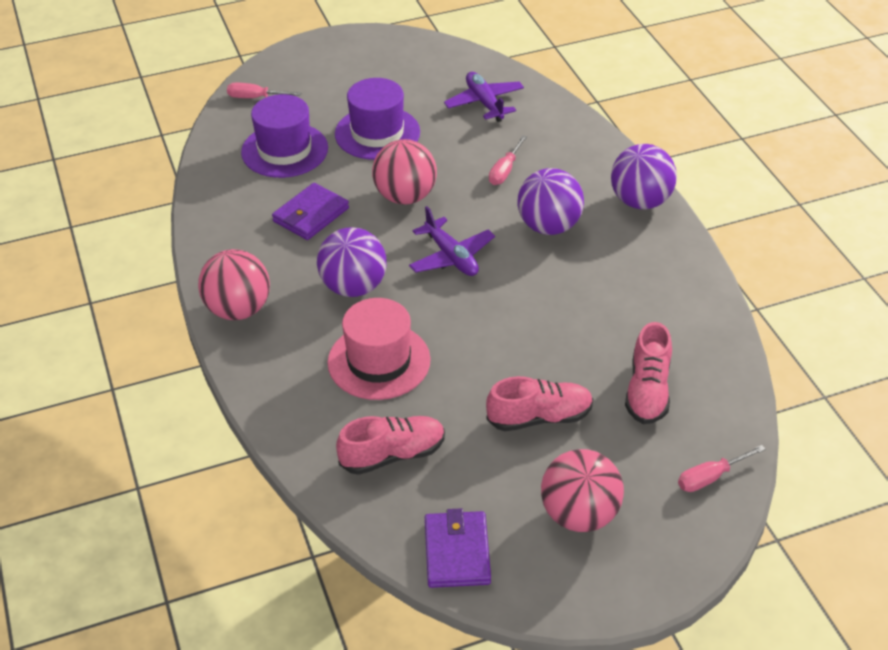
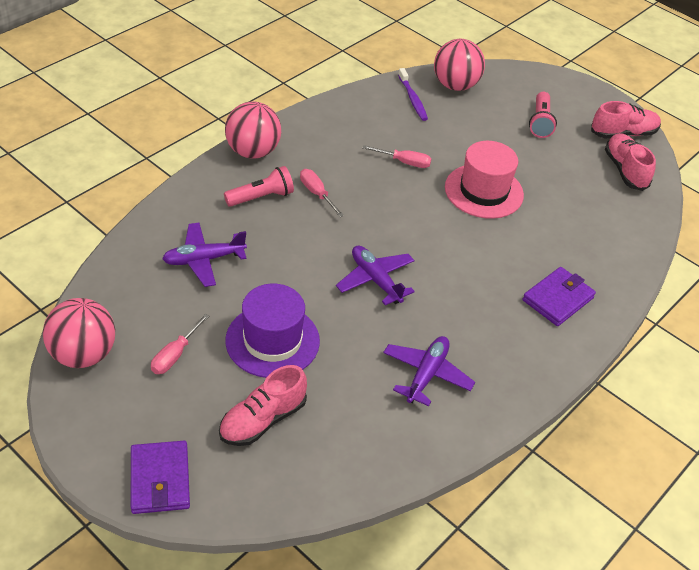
pink flashlight: 0 -> 2
purple ball: 3 -> 0
purple hat: 2 -> 1
purple plane: 2 -> 3
purple toothbrush: 0 -> 1

